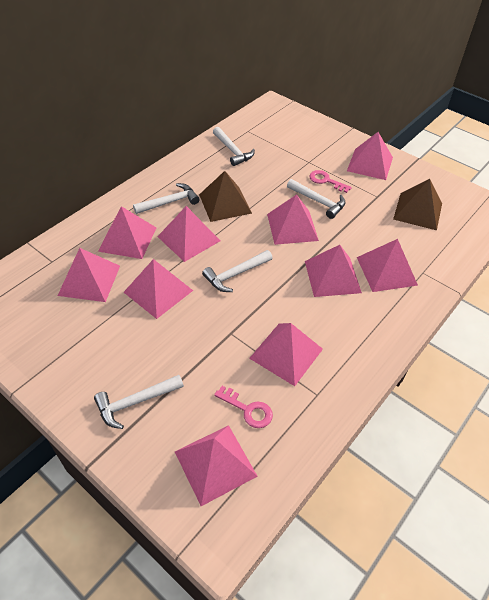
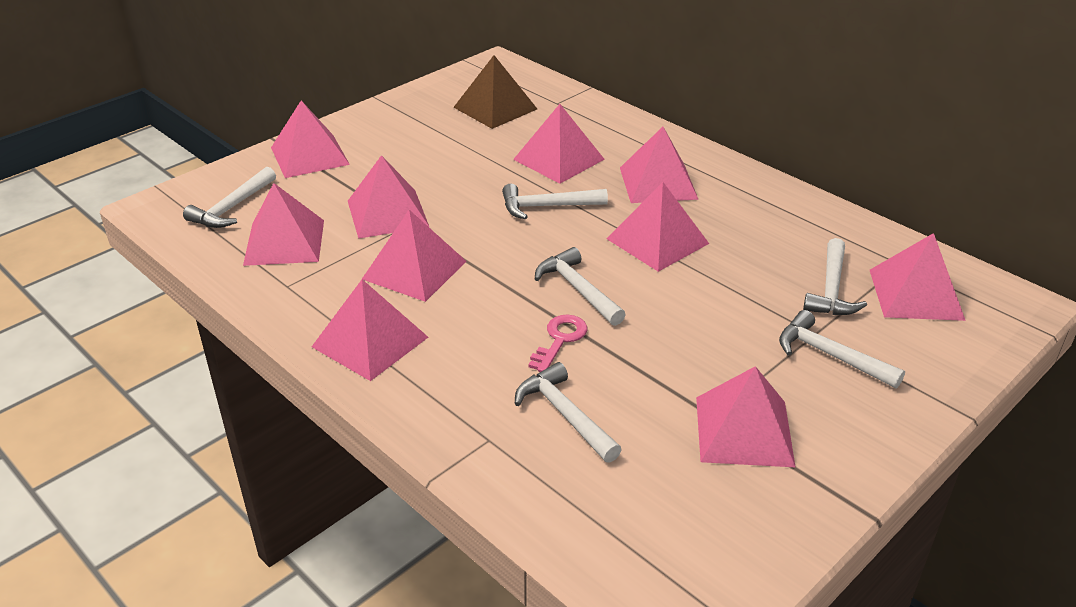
brown pyramid: 2 -> 1
pink key: 2 -> 1
white hammer: 5 -> 6

